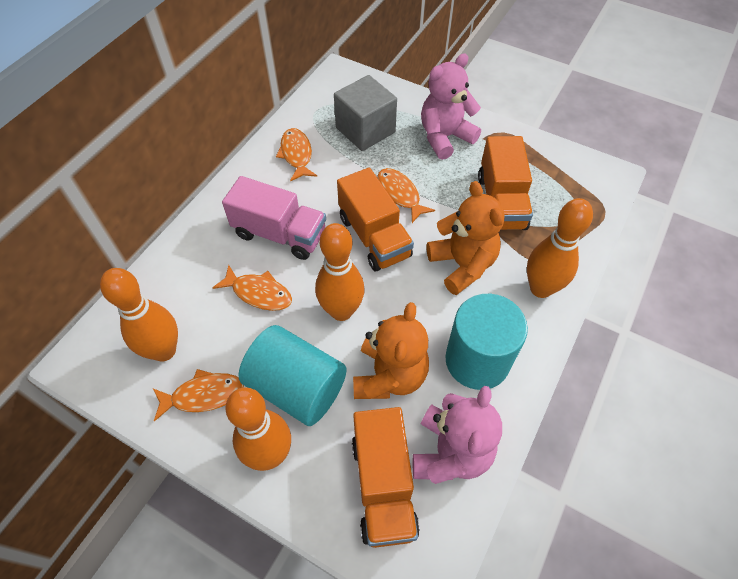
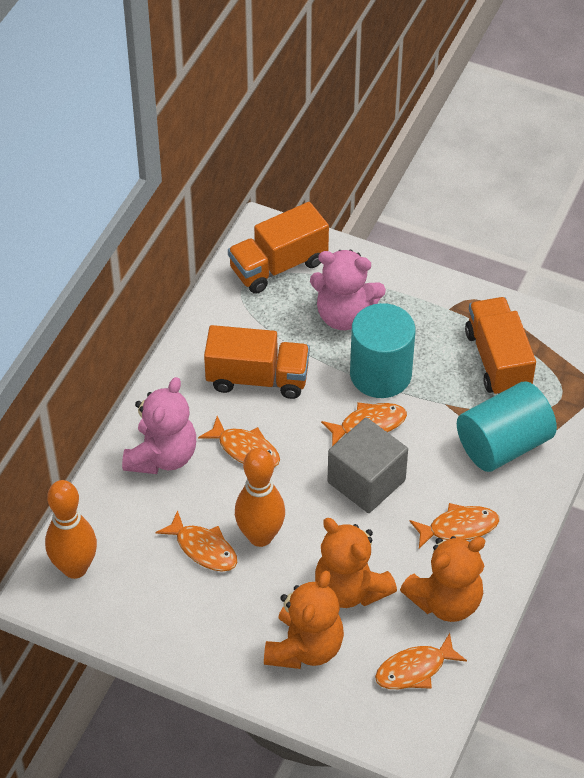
orange bowling pin: 4 -> 2
orange fish: 4 -> 5
orange teddy bear: 2 -> 3
pink truck: 1 -> 0

